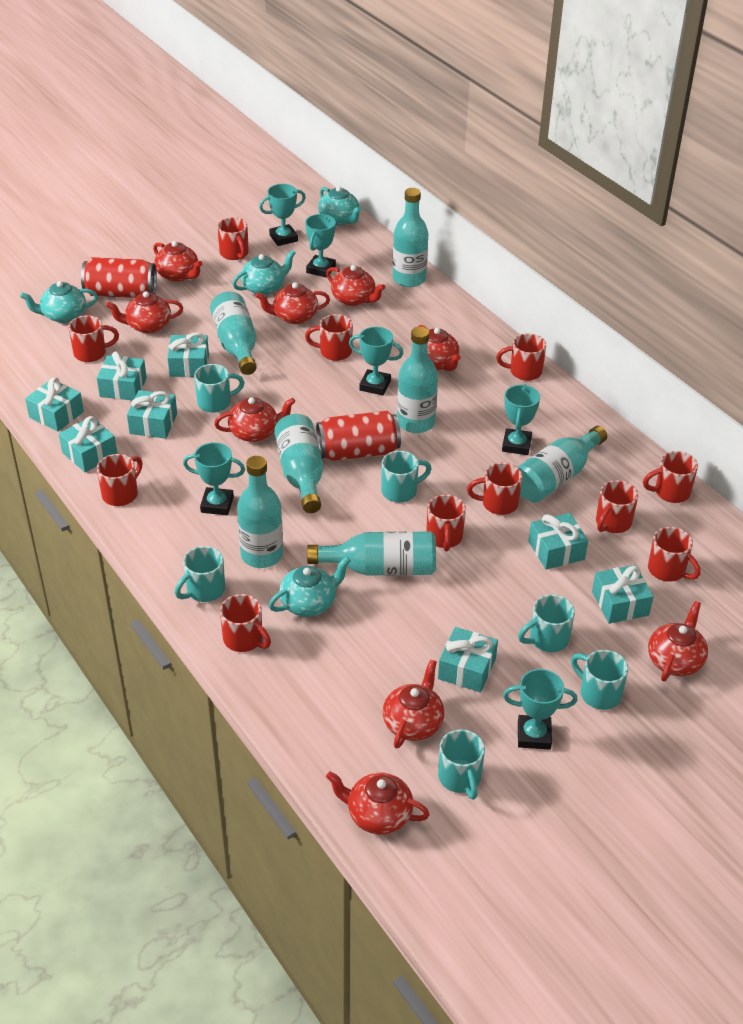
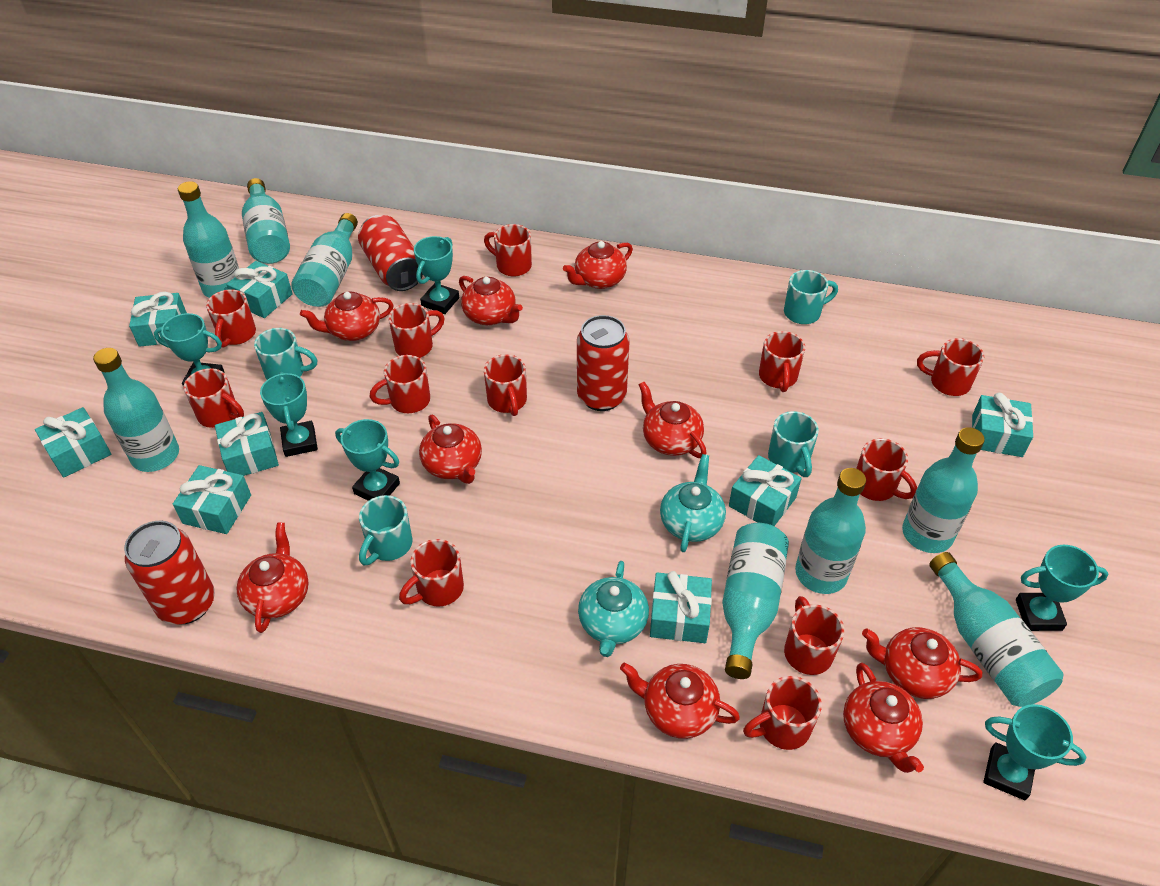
red can: 2 -> 3
red mug: 11 -> 12
turquoise bottle: 7 -> 8
turquoise mug: 6 -> 4
turquoise teapot: 4 -> 2

